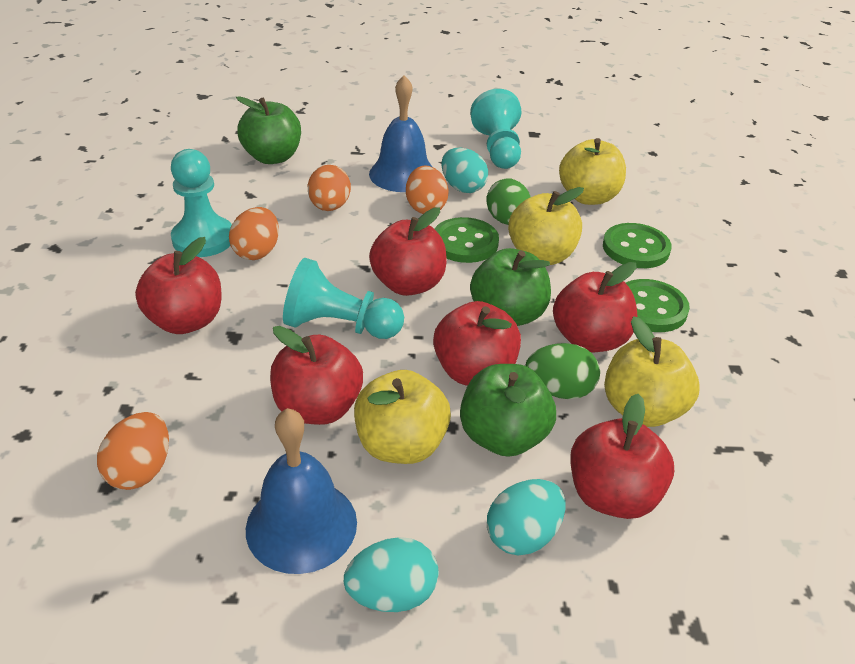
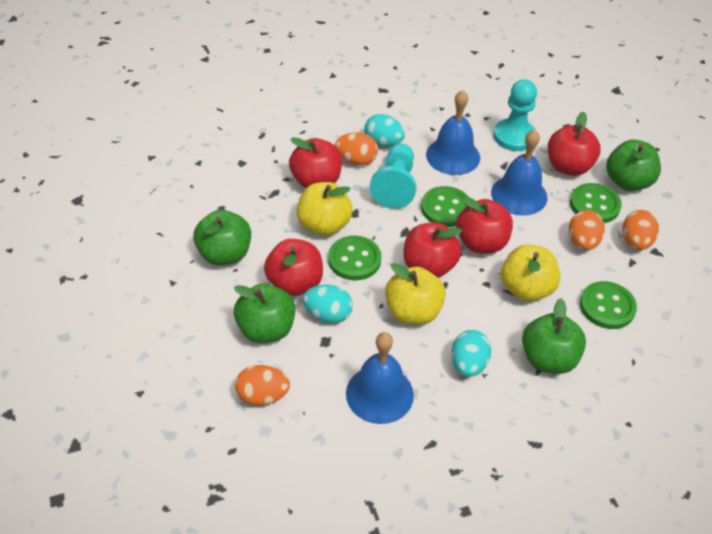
blue bell: 2 -> 3
green apple: 3 -> 4
green button: 3 -> 4
green egg: 2 -> 0
red apple: 6 -> 5
turquoise pawn: 3 -> 2
yellow apple: 4 -> 3

